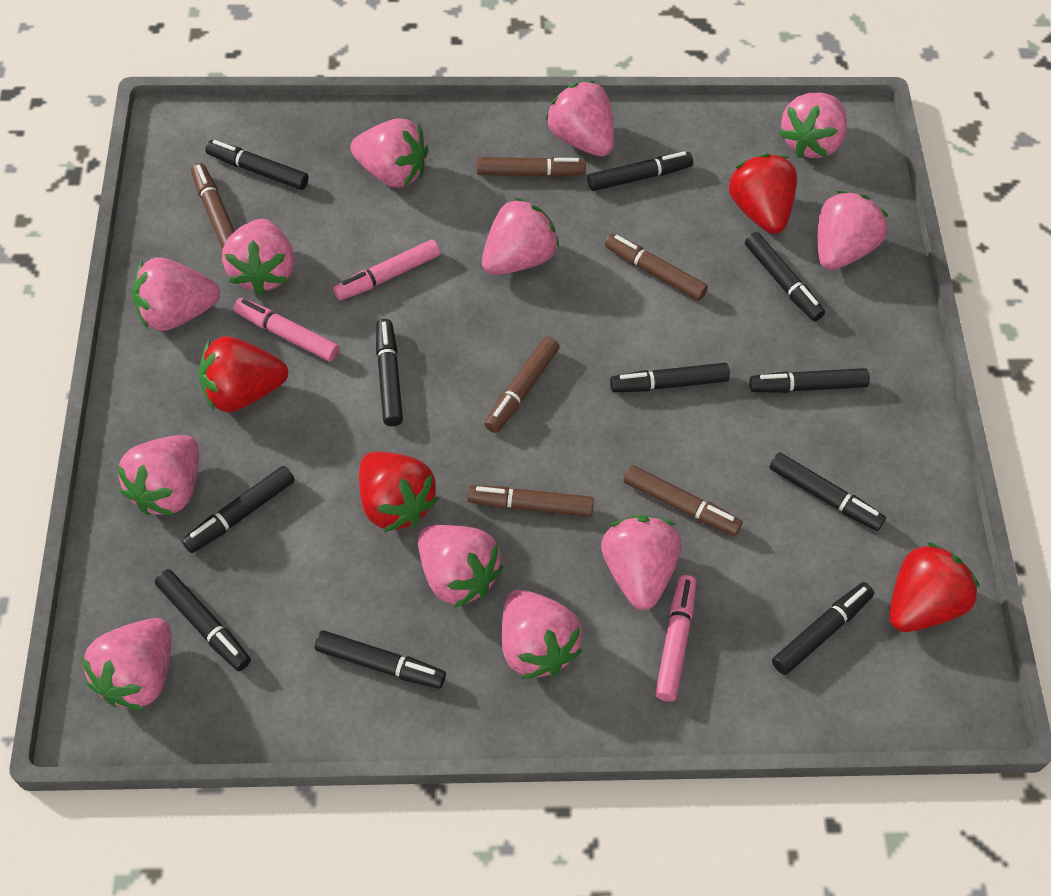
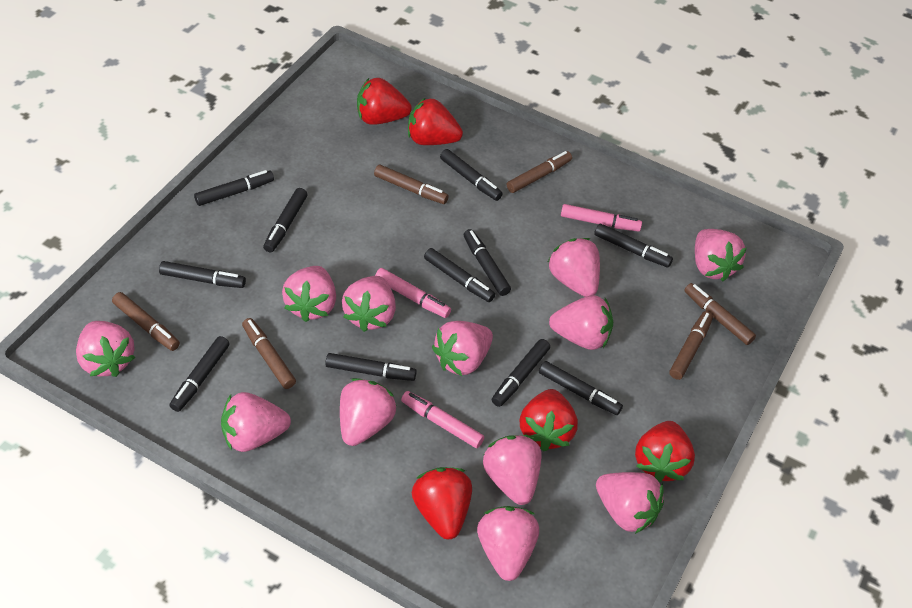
red strawberry: 4 -> 5

